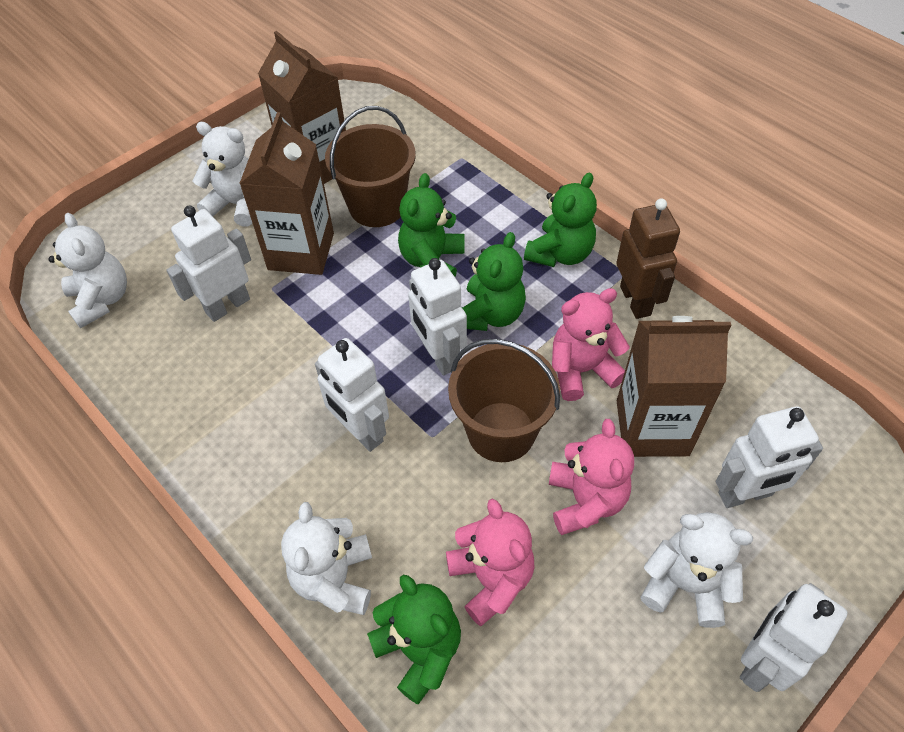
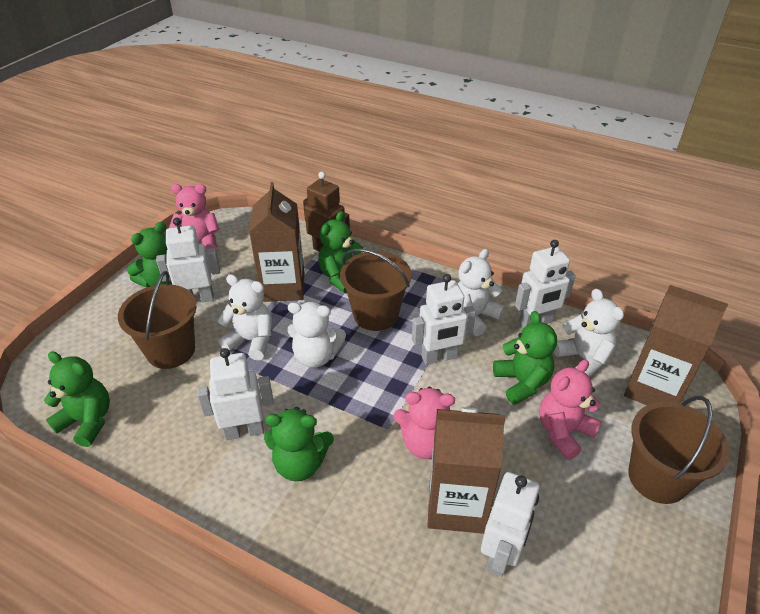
brown bucket: 2 -> 3
green teddy bear: 4 -> 5

